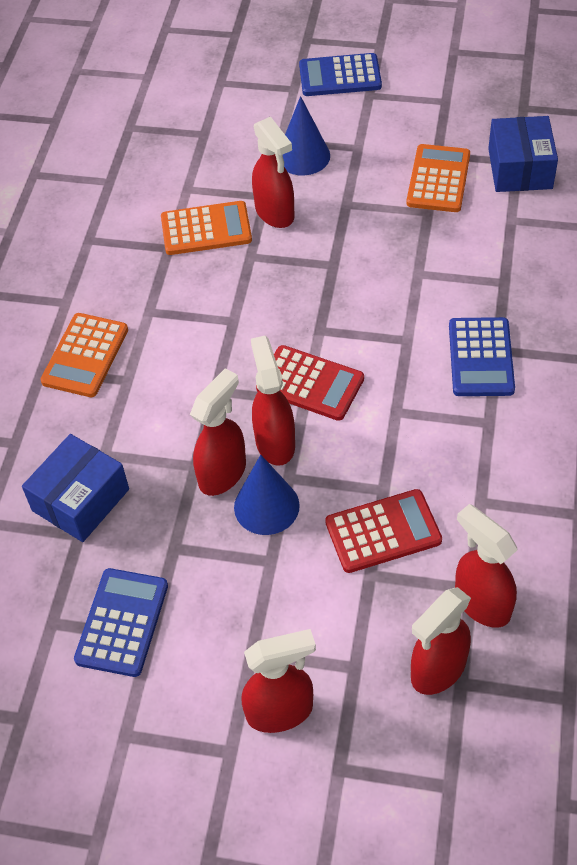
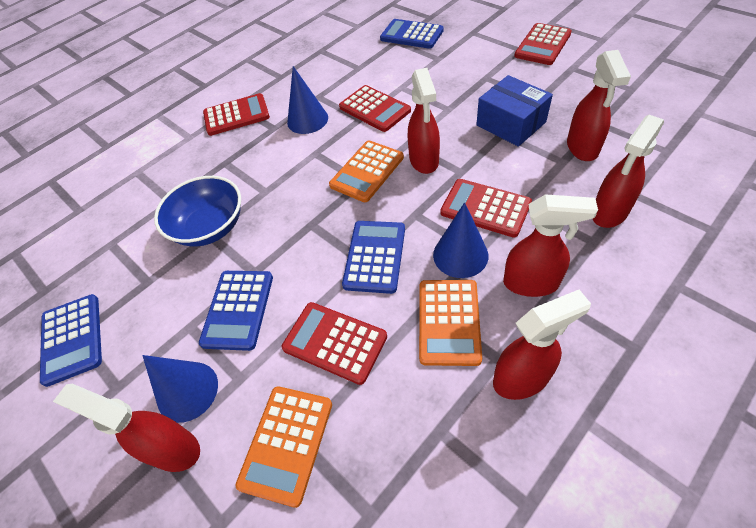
blue bowl: 0 -> 1
blue box: 2 -> 1
blue calculator: 3 -> 4
blue cone: 2 -> 3
red calculator: 2 -> 5

